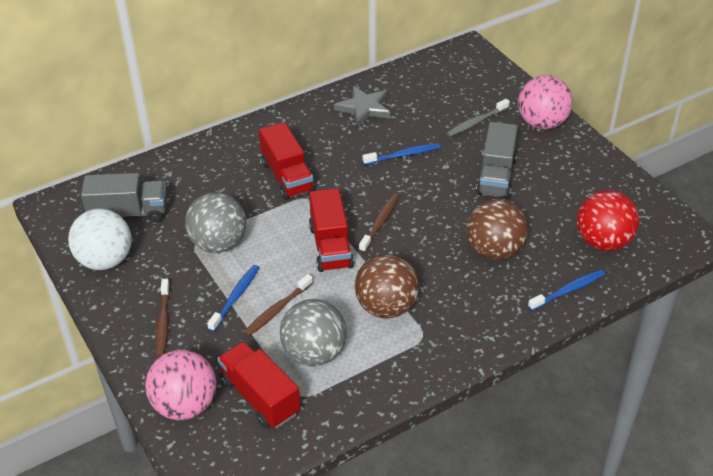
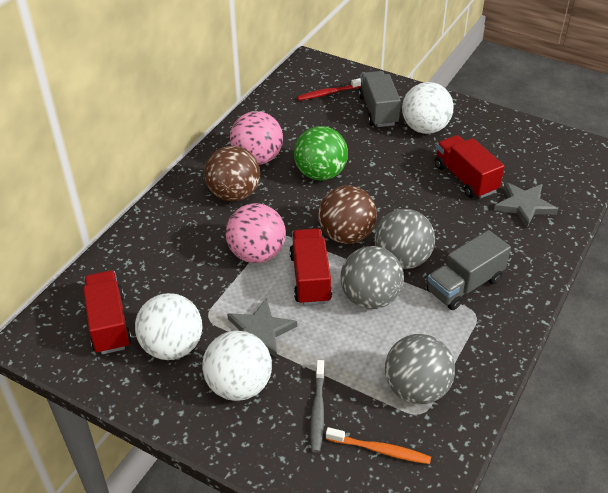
blue toothbrush: 3 -> 0
brown toothbrush: 3 -> 0
green ball: 0 -> 1
grey ball: 2 -> 3
grey star: 1 -> 2
orange toothbrush: 0 -> 1
red ball: 1 -> 0
red toothbrush: 0 -> 1
white ball: 1 -> 3

